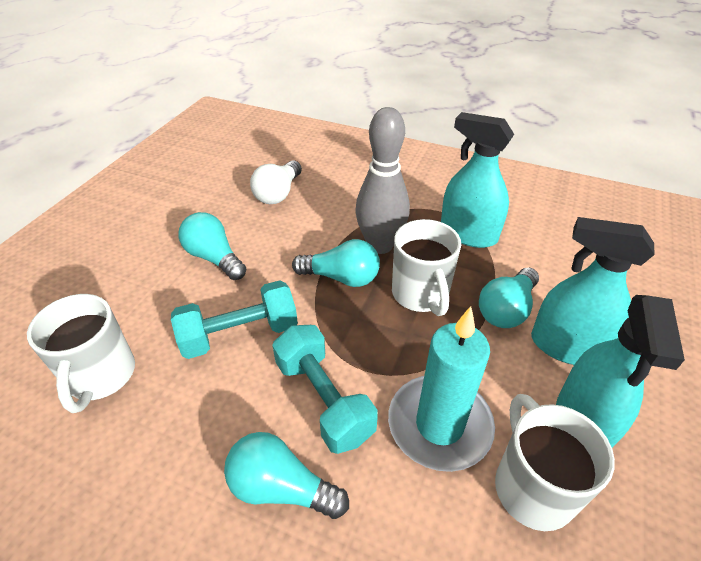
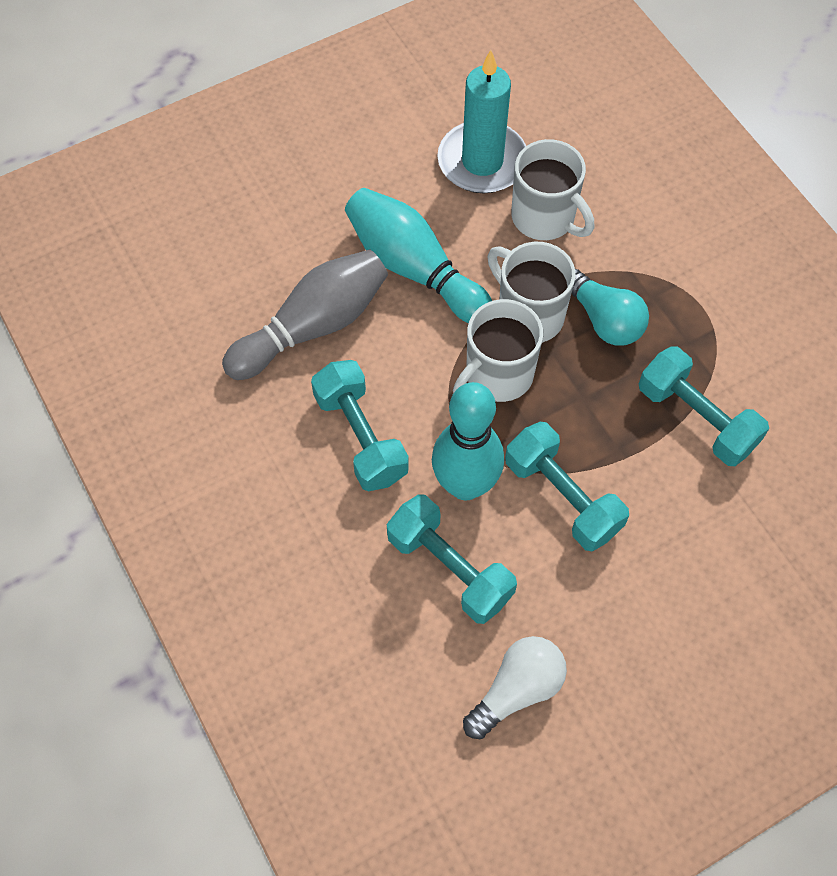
turquoise bowling pin: 0 -> 2
turquoise dumbbell: 2 -> 4
turquoise light bulb: 4 -> 1
turquoise spray bottle: 3 -> 0

